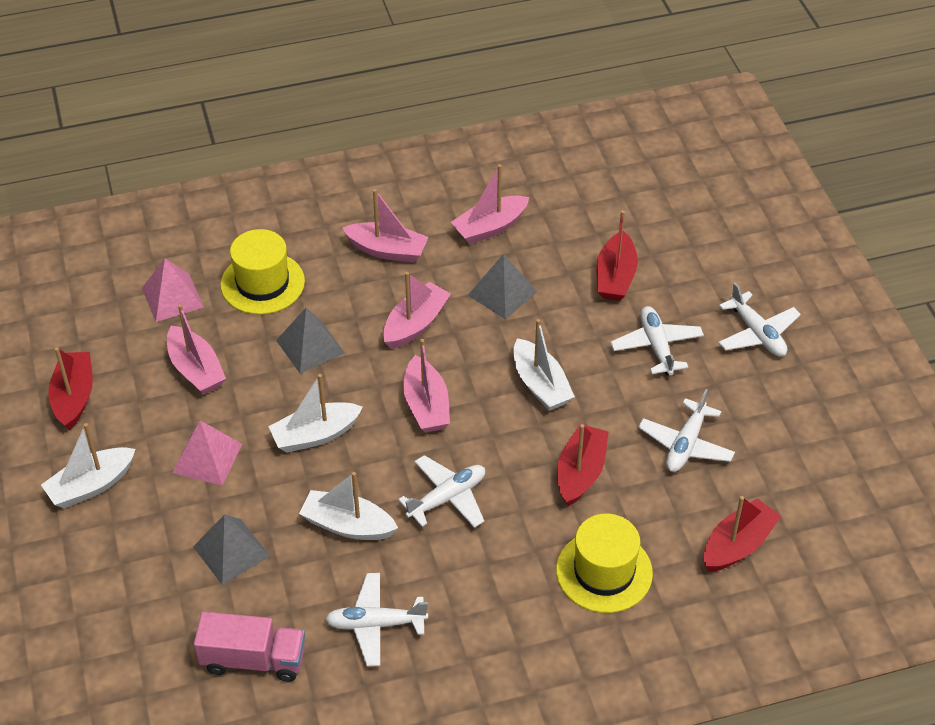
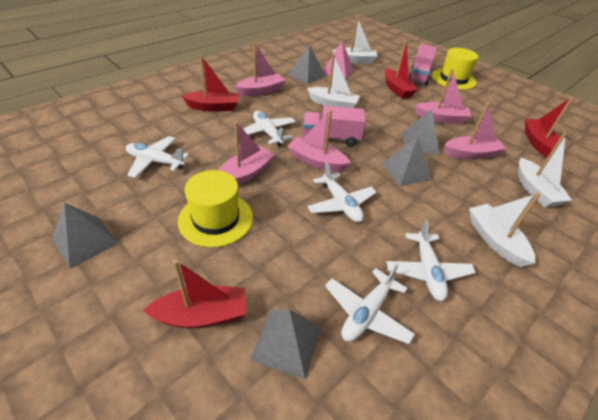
grey pyramid: 3 -> 5
pink pyramid: 2 -> 1
pink truck: 1 -> 2

